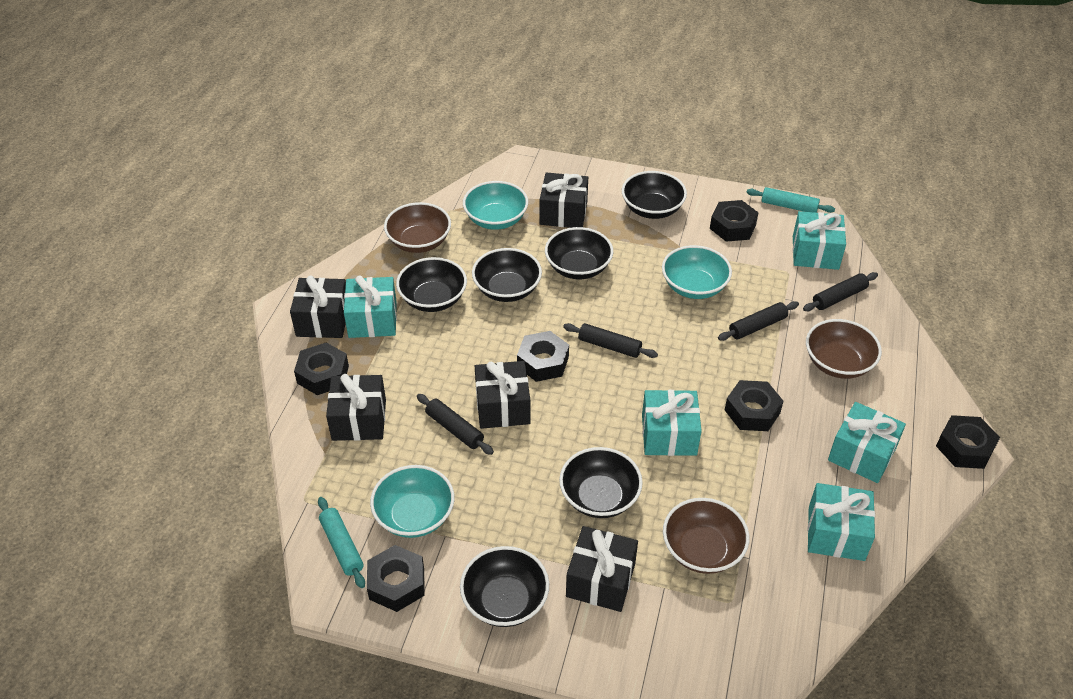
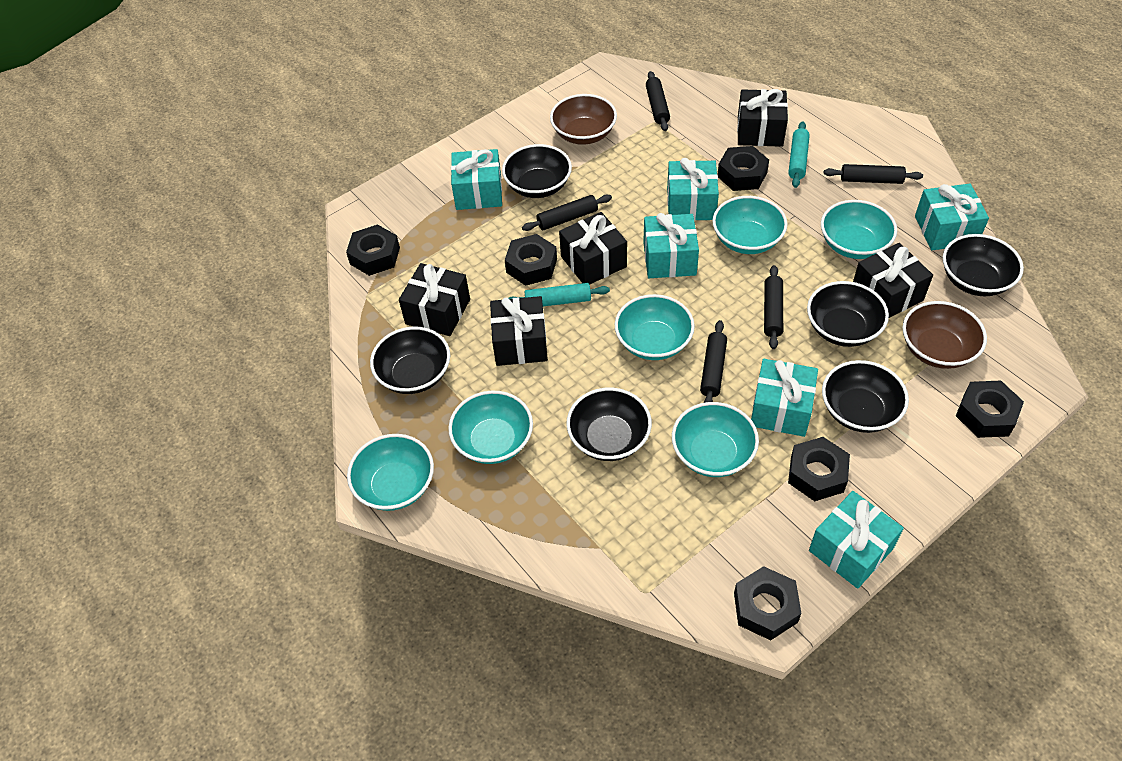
black rolling pin: 4 -> 5
brown bowl: 3 -> 2
turquoise bowl: 3 -> 6
turquoise gift: 5 -> 6

